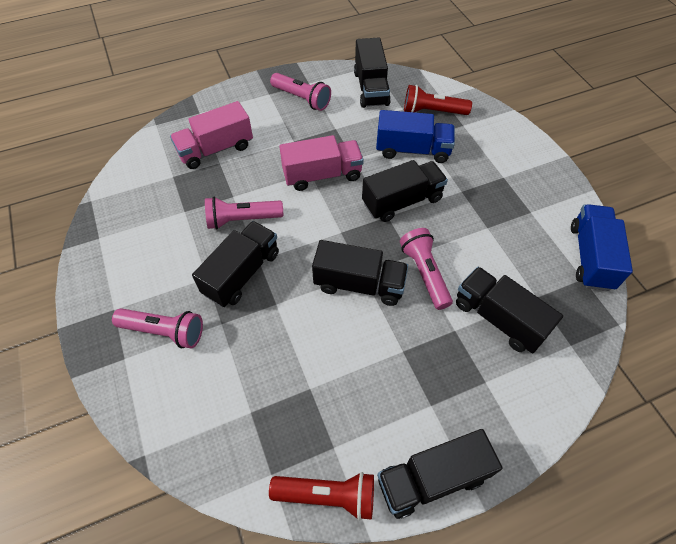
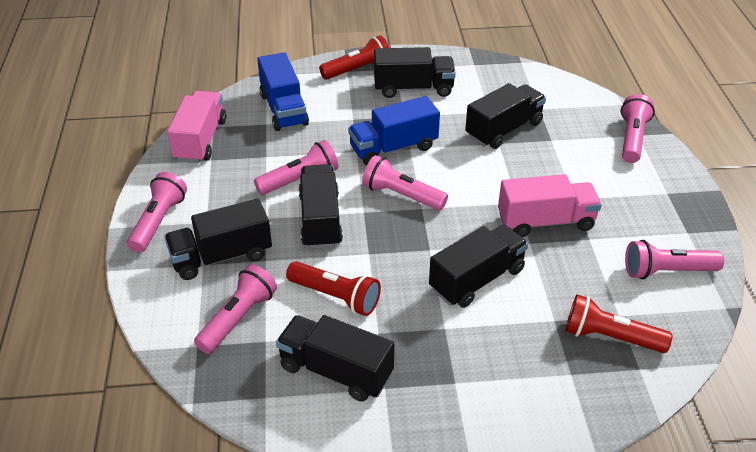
pink flashlight: 4 -> 6
red flashlight: 2 -> 3

